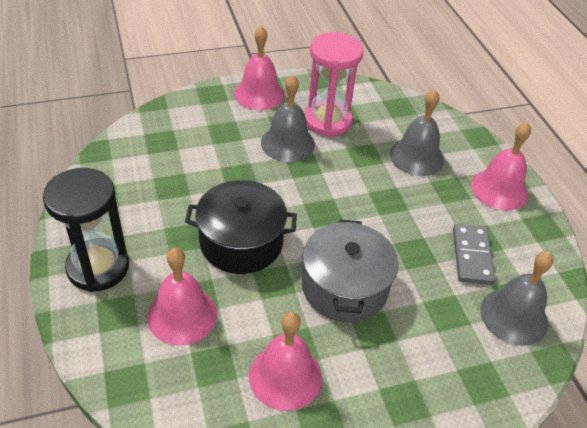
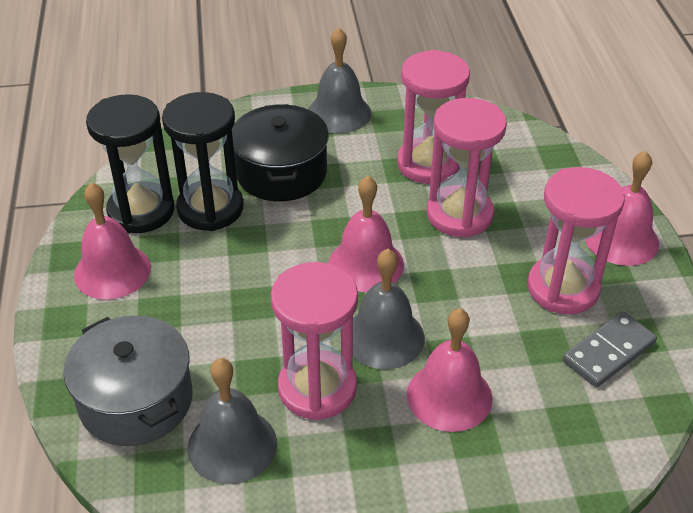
black hourglass: 1 -> 2
pink hourglass: 1 -> 4

